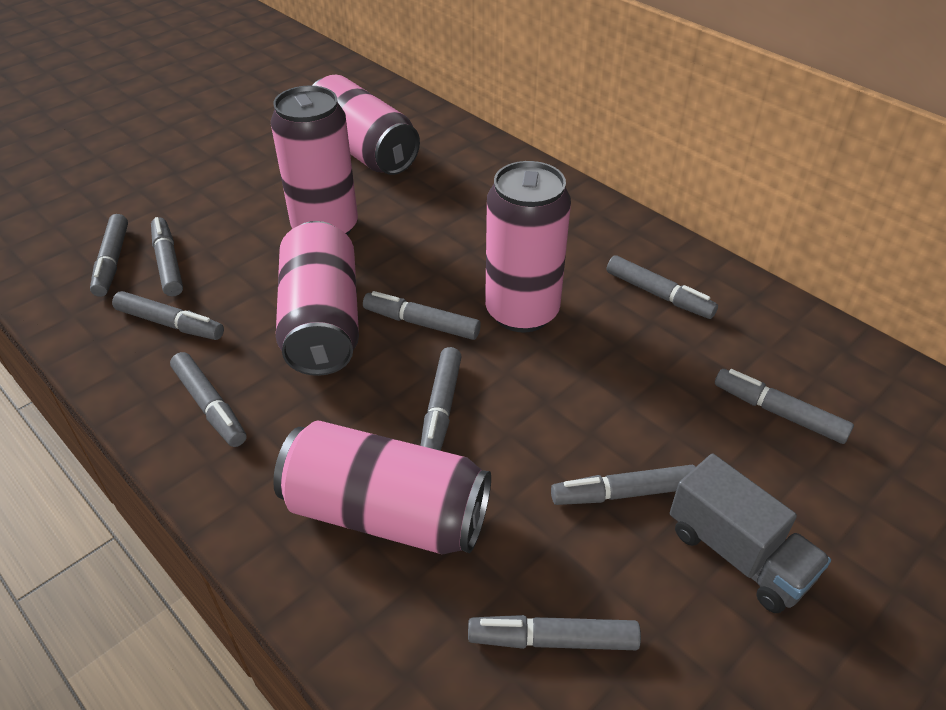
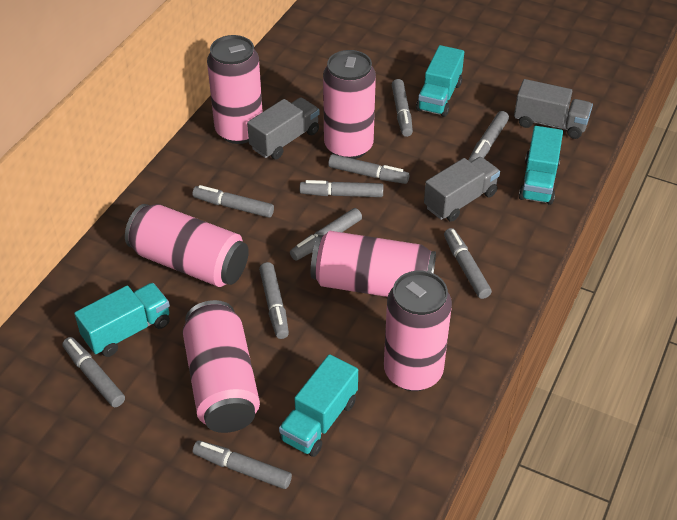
grey truck: 1 -> 3
pink can: 5 -> 6
turquoise truck: 0 -> 4

